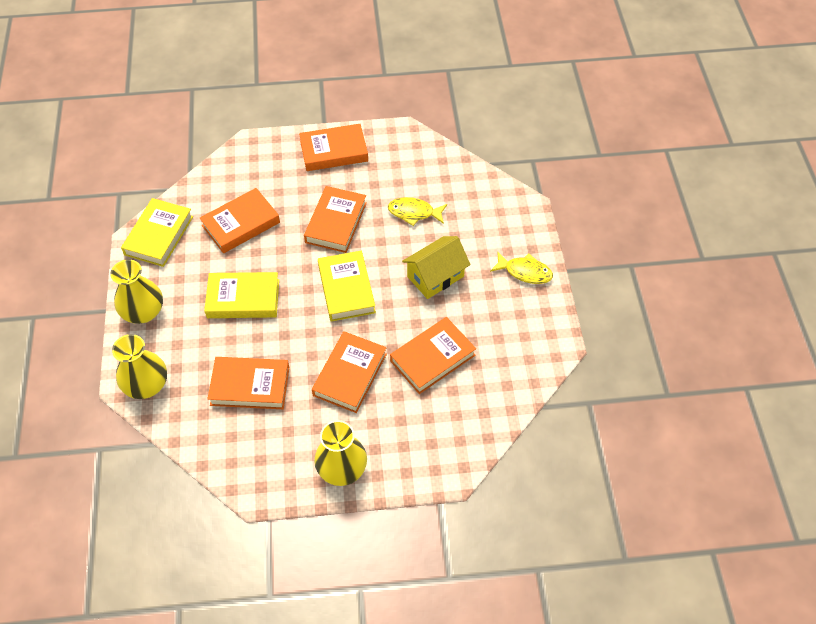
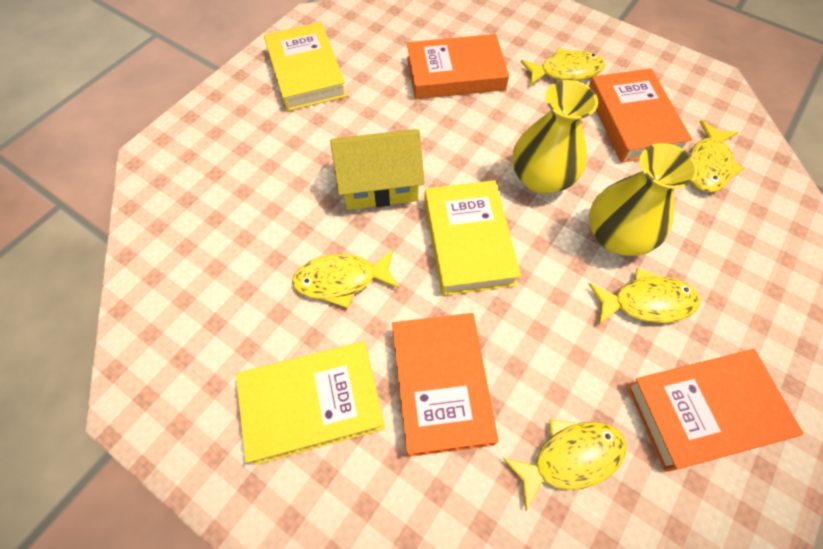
orange book: 6 -> 4
yellow fish: 2 -> 5
yellow vase: 3 -> 2

